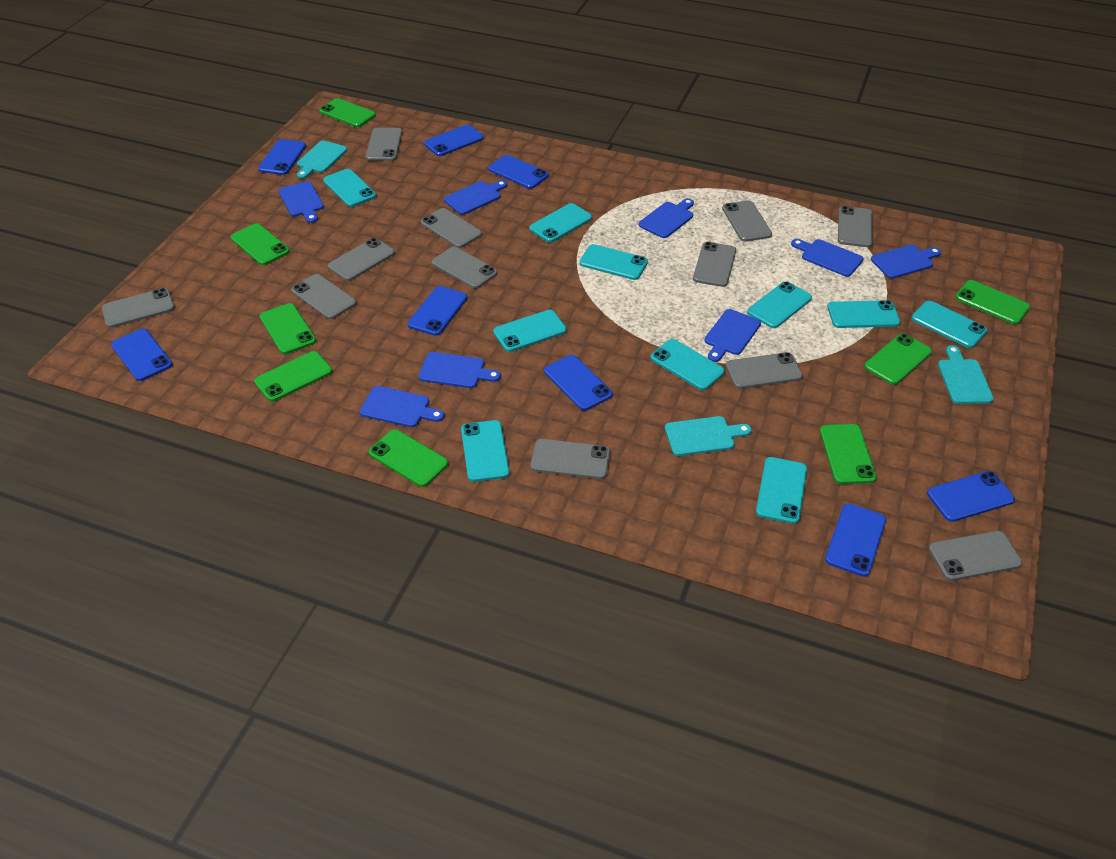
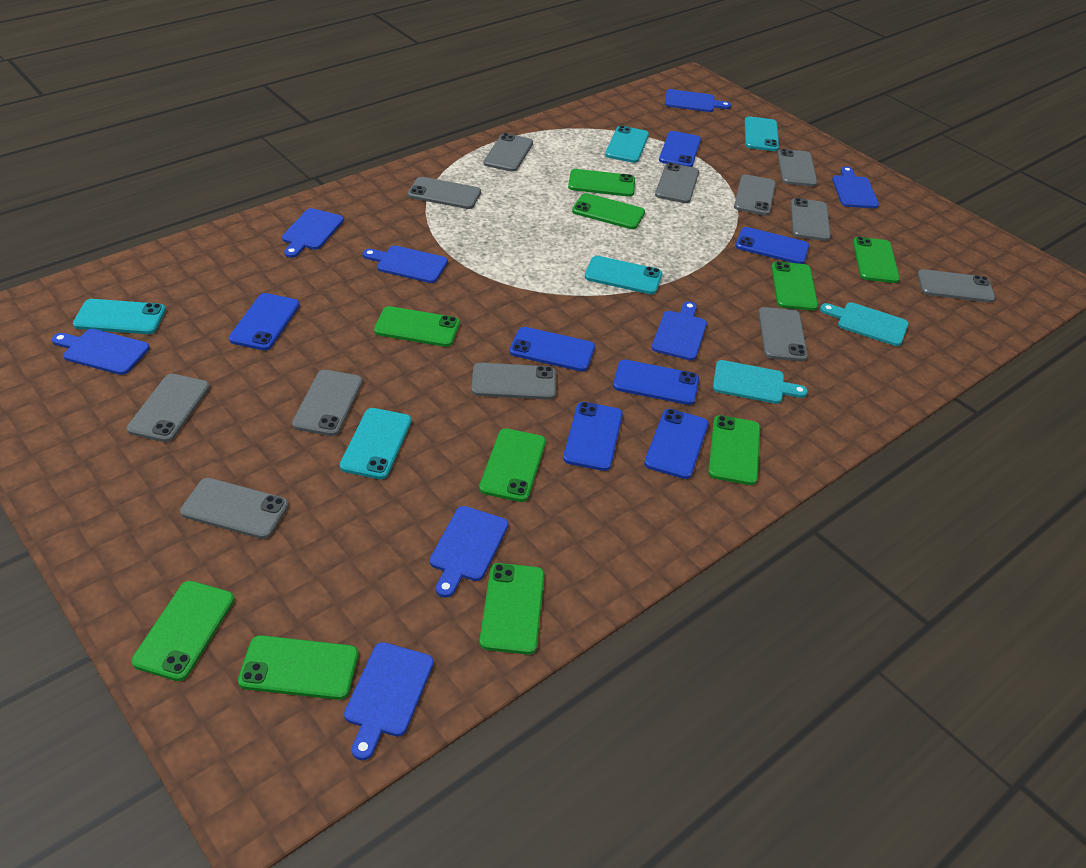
blue phone: 8 -> 7
green phone: 8 -> 10
turquoise cutting board: 3 -> 2
turquoise phone: 10 -> 5

